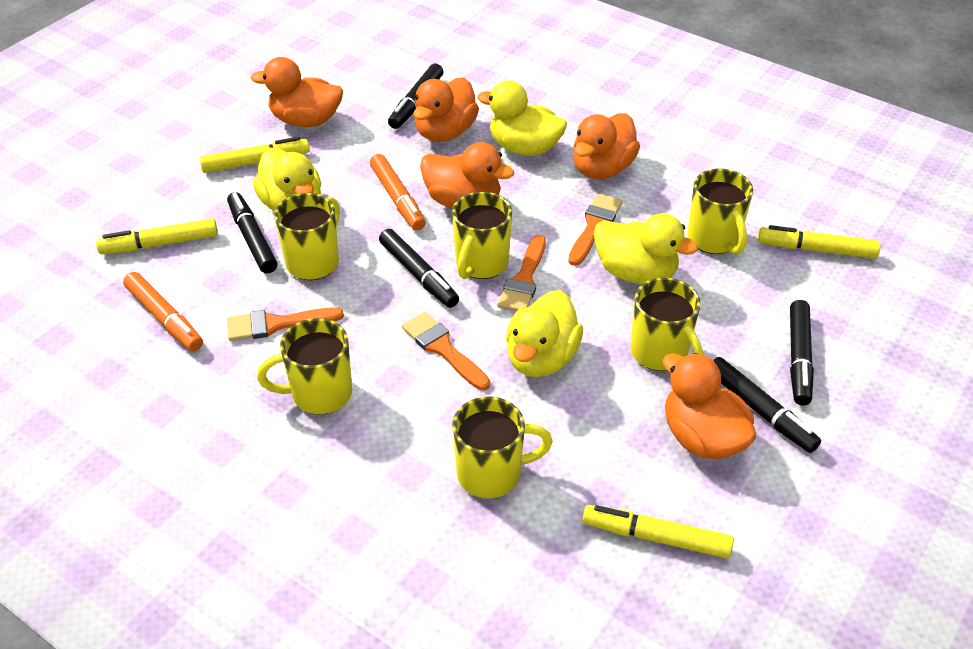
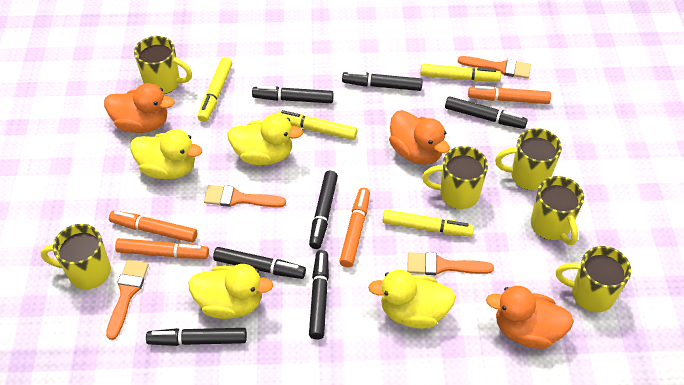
black marker: 5 -> 7
orange duck: 5 -> 3
orange marker: 2 -> 4

